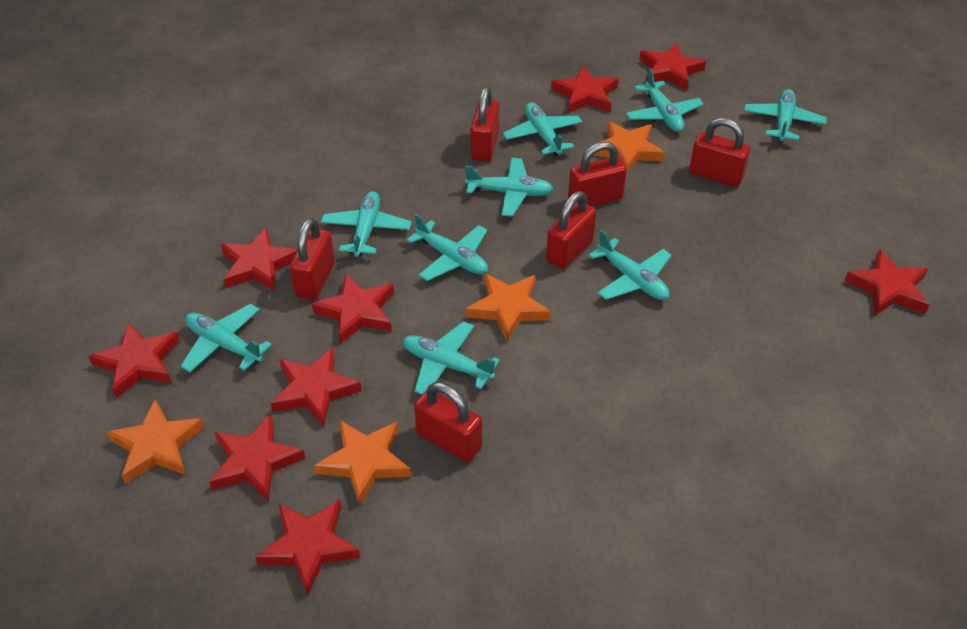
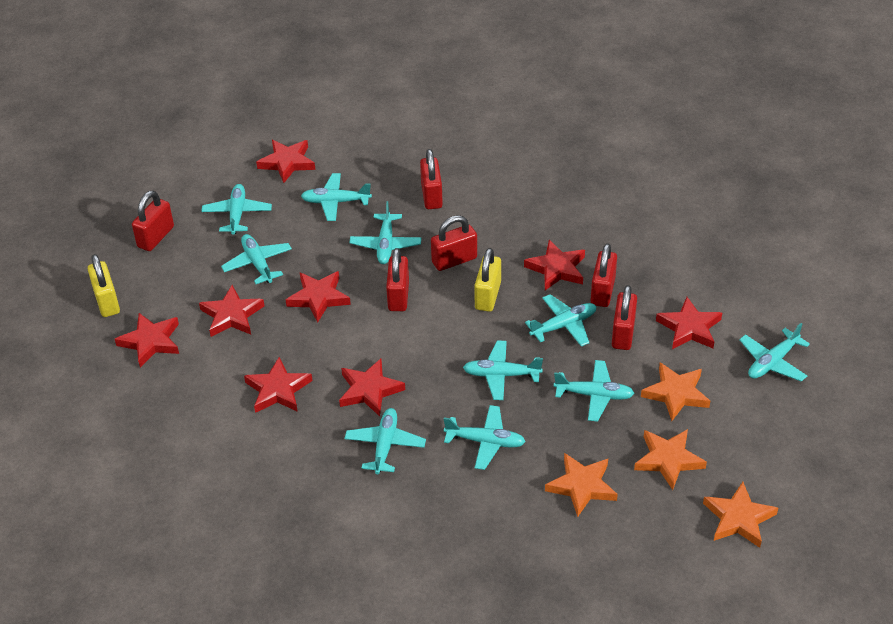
red star: 9 -> 8
turquoise plane: 9 -> 10
yellow padlock: 0 -> 2

